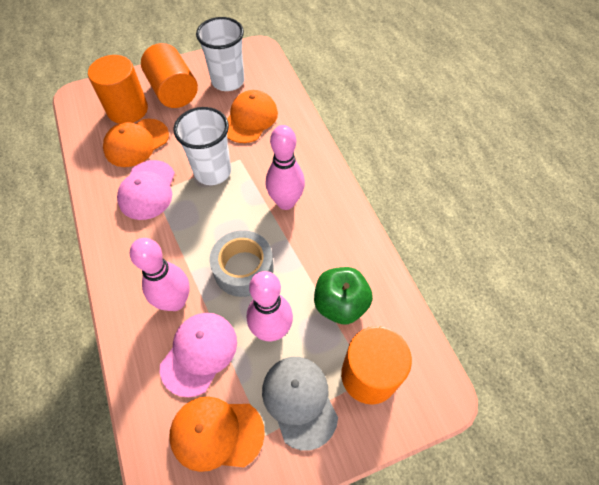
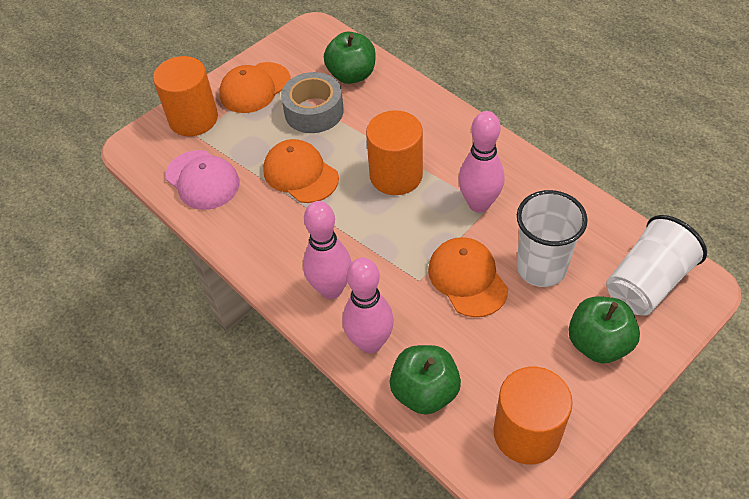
green apple: 1 -> 3
grey cap: 1 -> 0
pink cap: 2 -> 1

